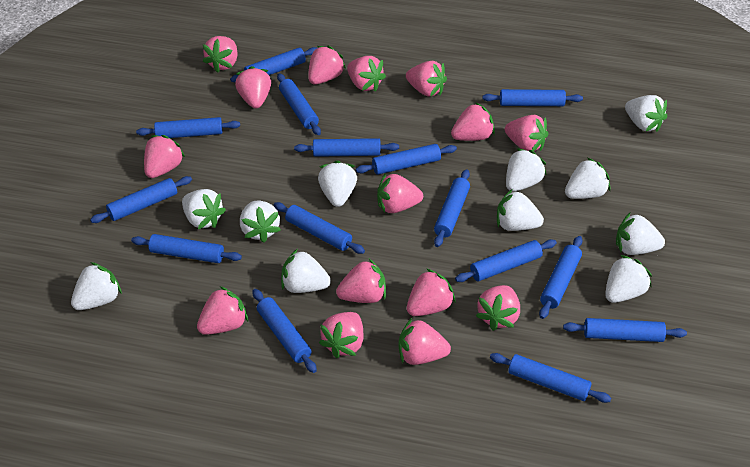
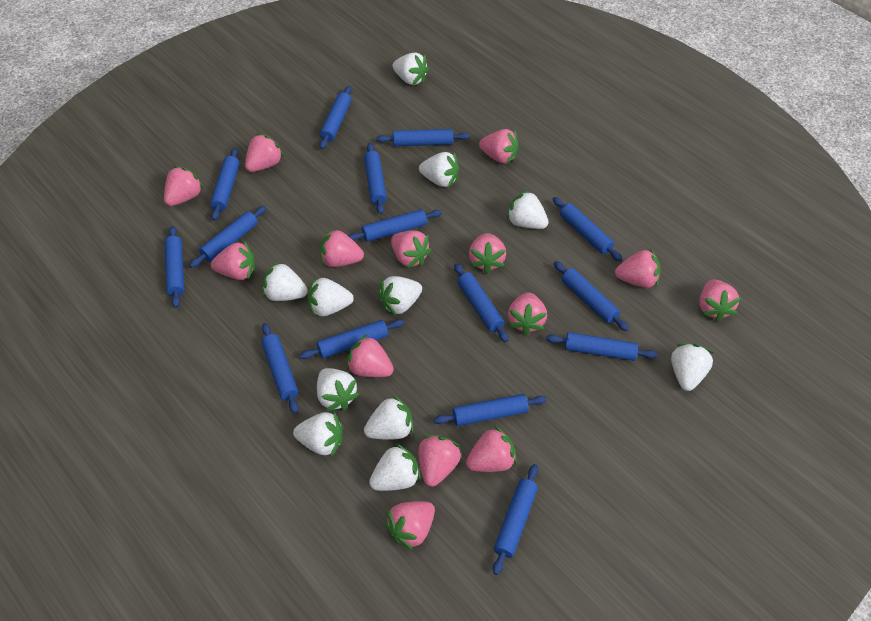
pink strawberry: 15 -> 14

